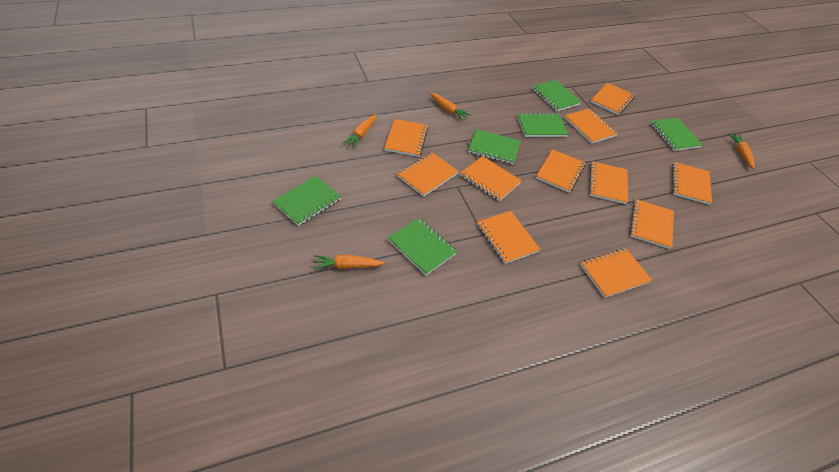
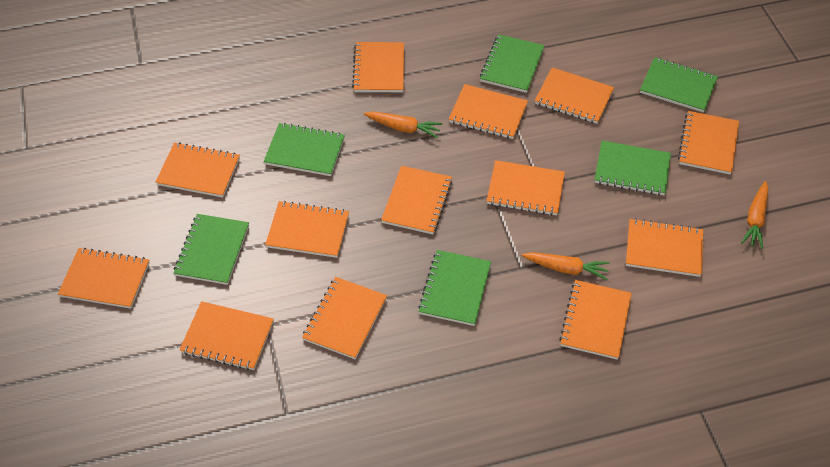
orange carrot: 4 -> 3
orange notebook: 11 -> 13

